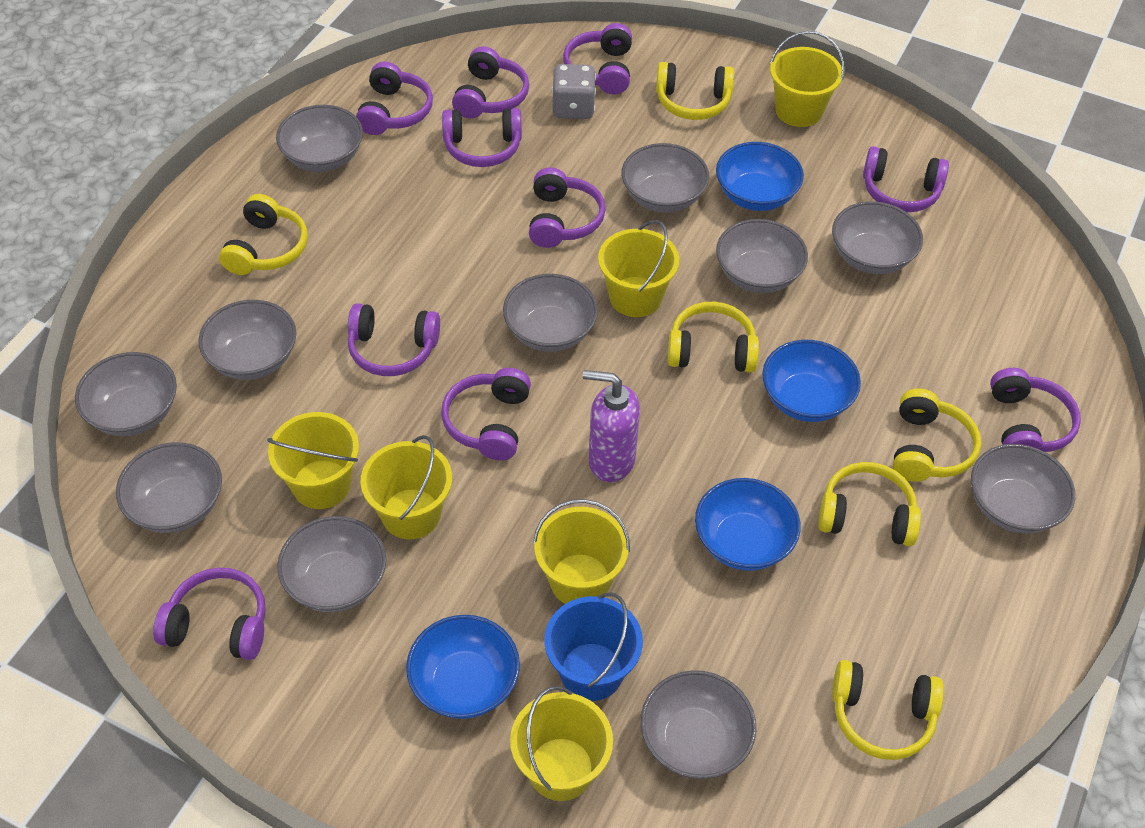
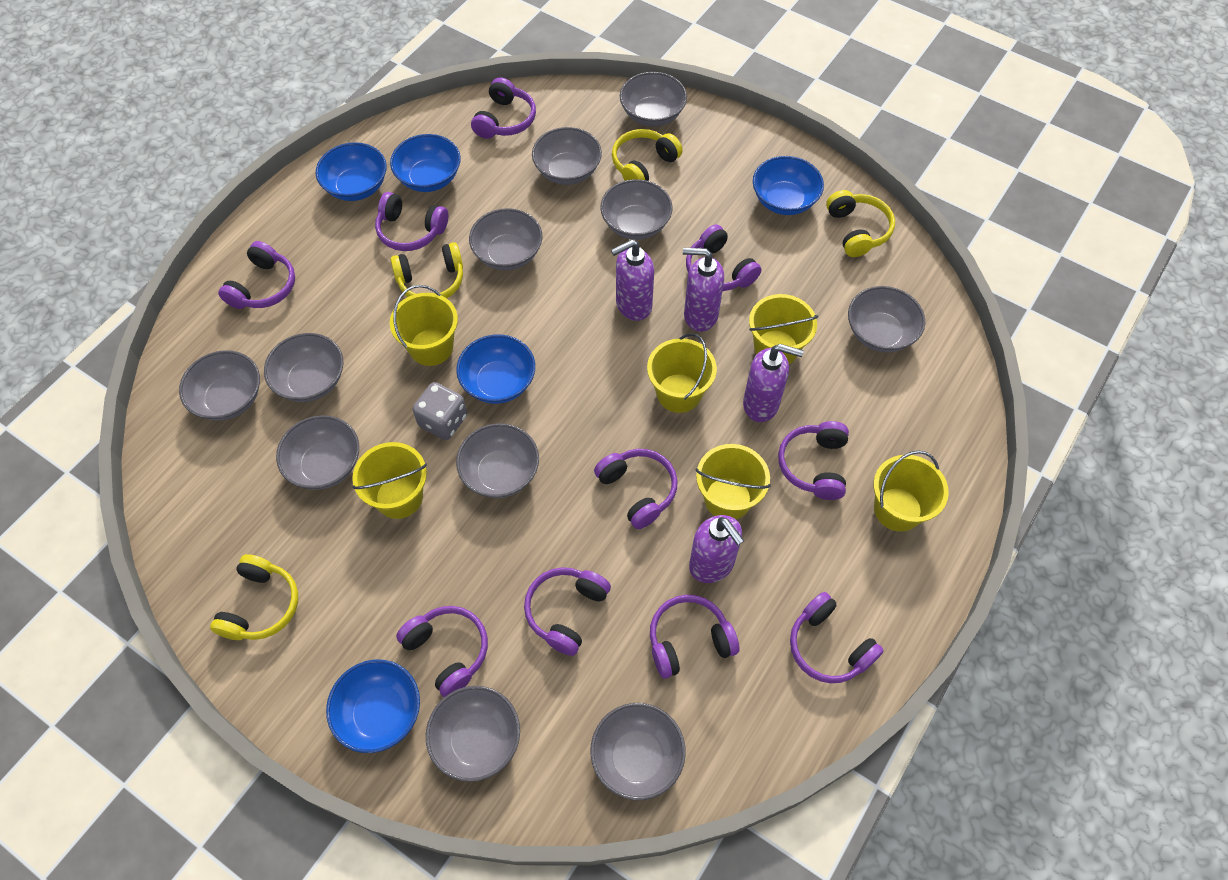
blue bowl: 4 -> 5
blue bucket: 1 -> 0
purple soap dispenser: 1 -> 4
yellow headphones: 6 -> 4

